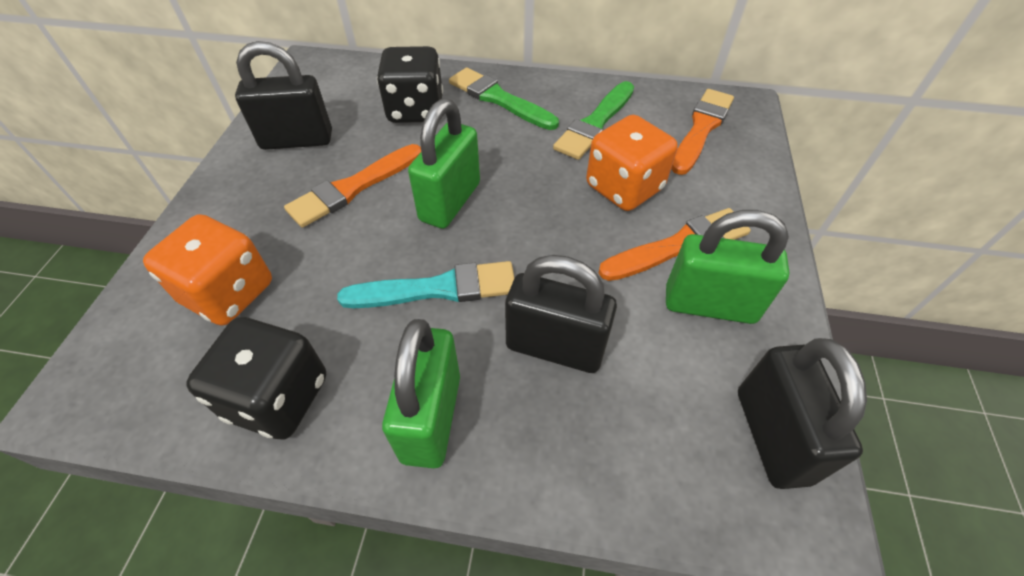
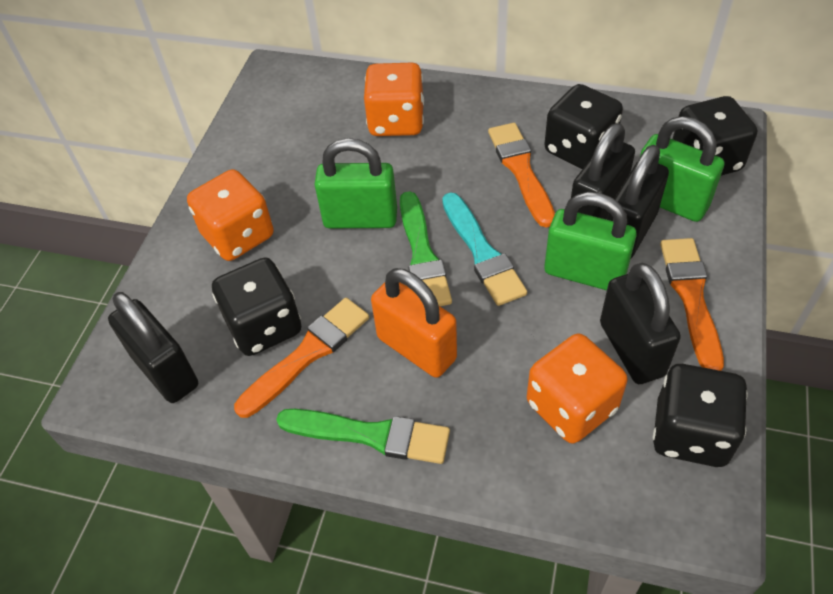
black dice: 2 -> 4
black padlock: 3 -> 4
orange dice: 2 -> 3
orange padlock: 0 -> 1

